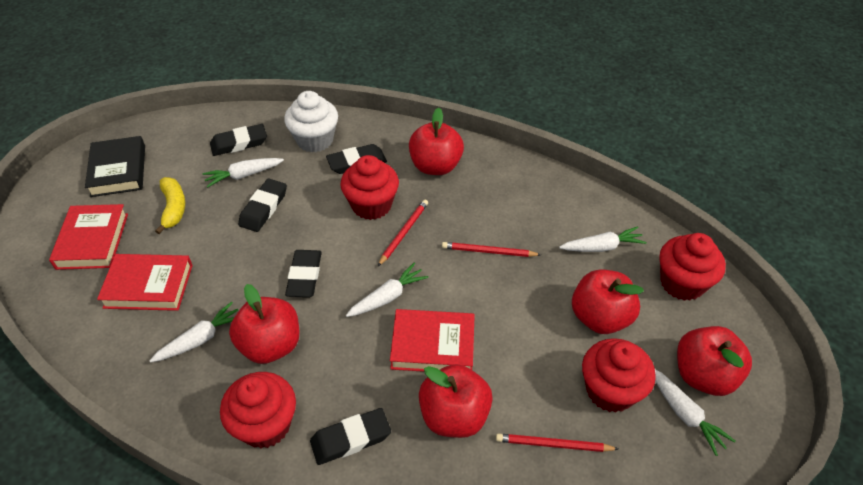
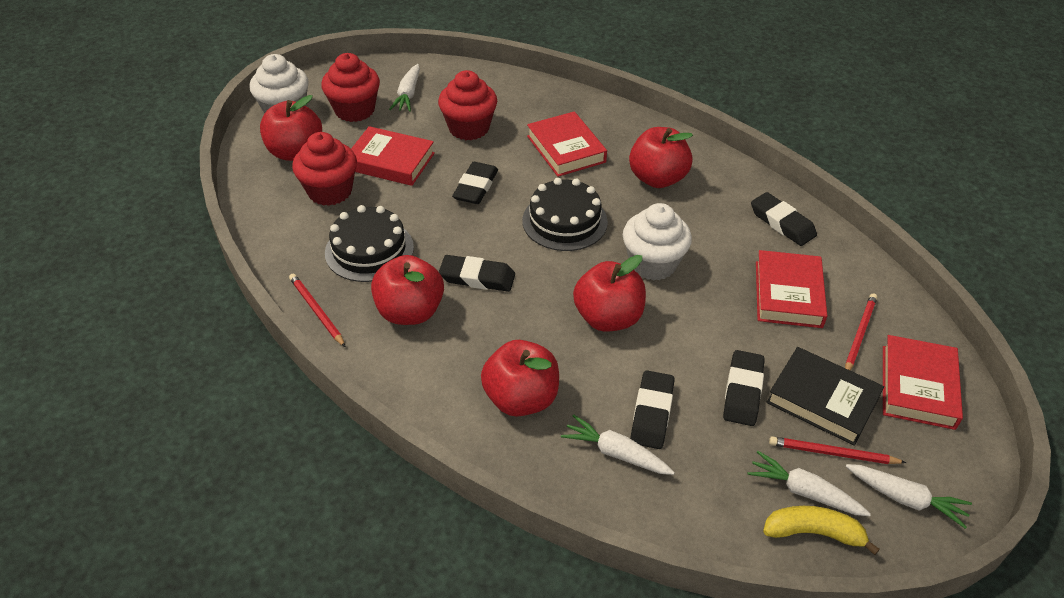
black cake: 0 -> 2
red book: 3 -> 4
red cupcake: 4 -> 3
white carrot: 5 -> 4
white cupcake: 1 -> 2

